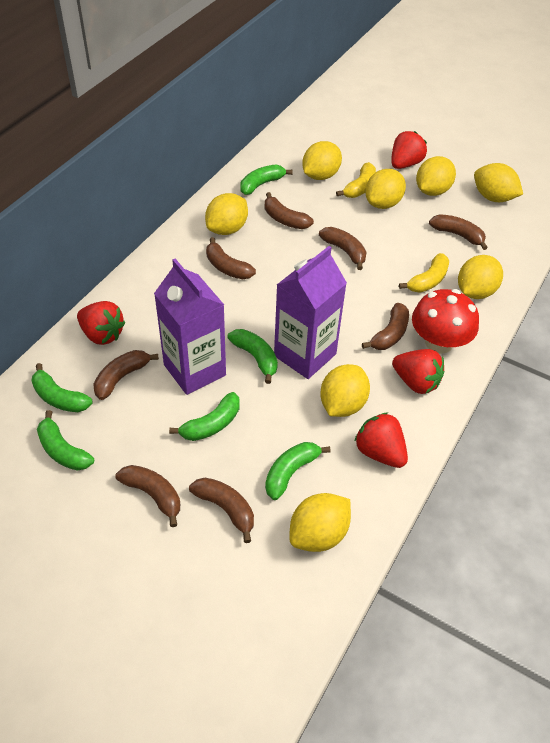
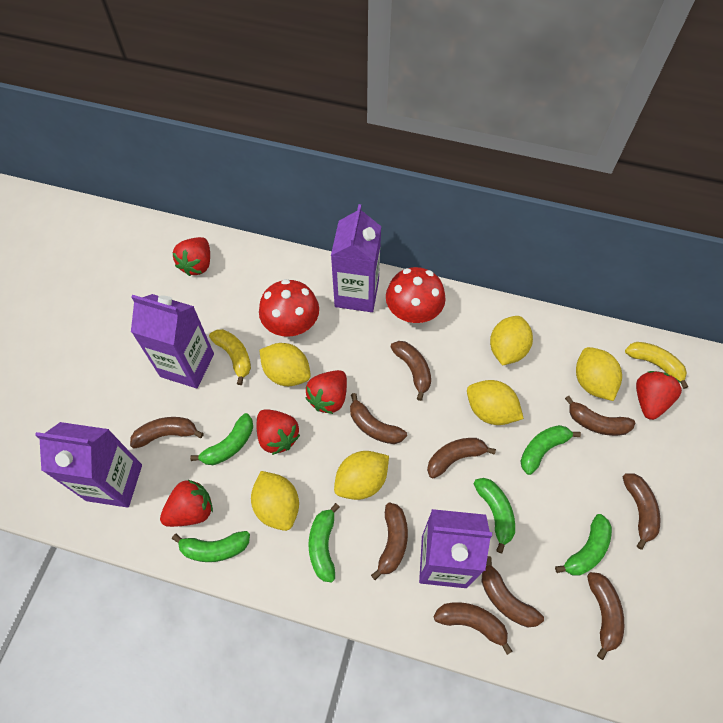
brown banana: 8 -> 10
purple carton: 2 -> 4
red mushroom: 1 -> 2
red strawberry: 4 -> 5
yellow lemon: 8 -> 6

